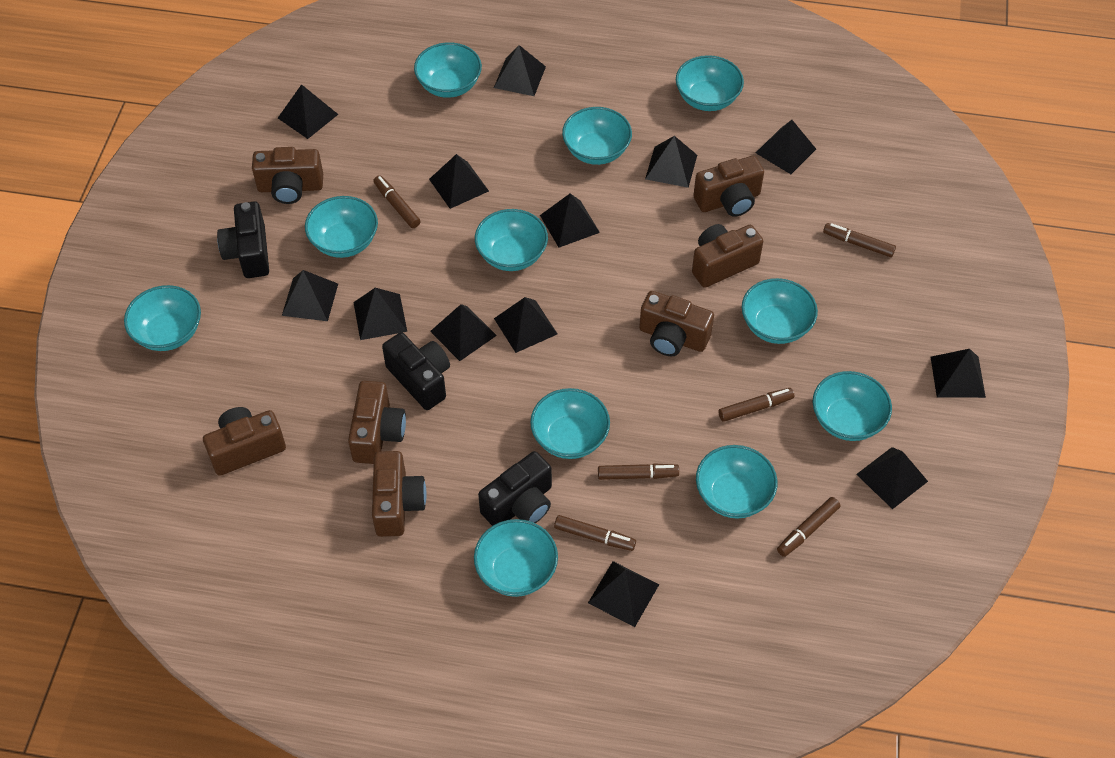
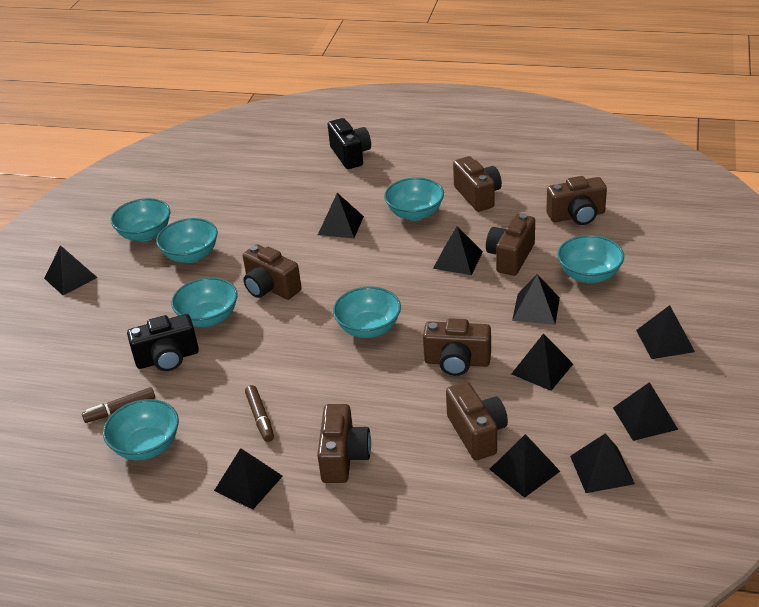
black camera: 3 -> 2
black pyramid: 13 -> 10
brown marker: 6 -> 2
turquoise bowl: 11 -> 7

